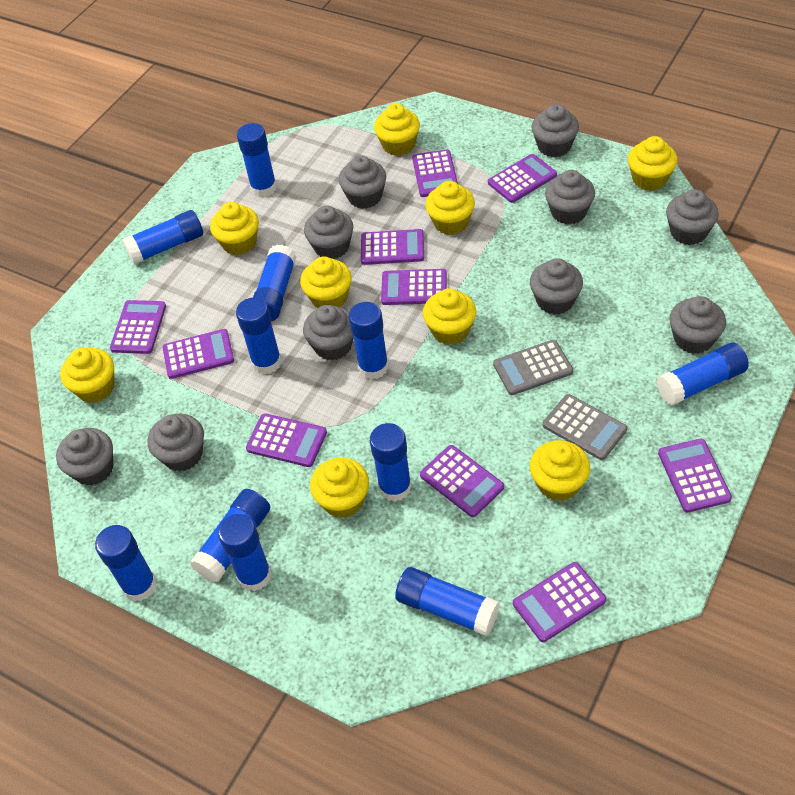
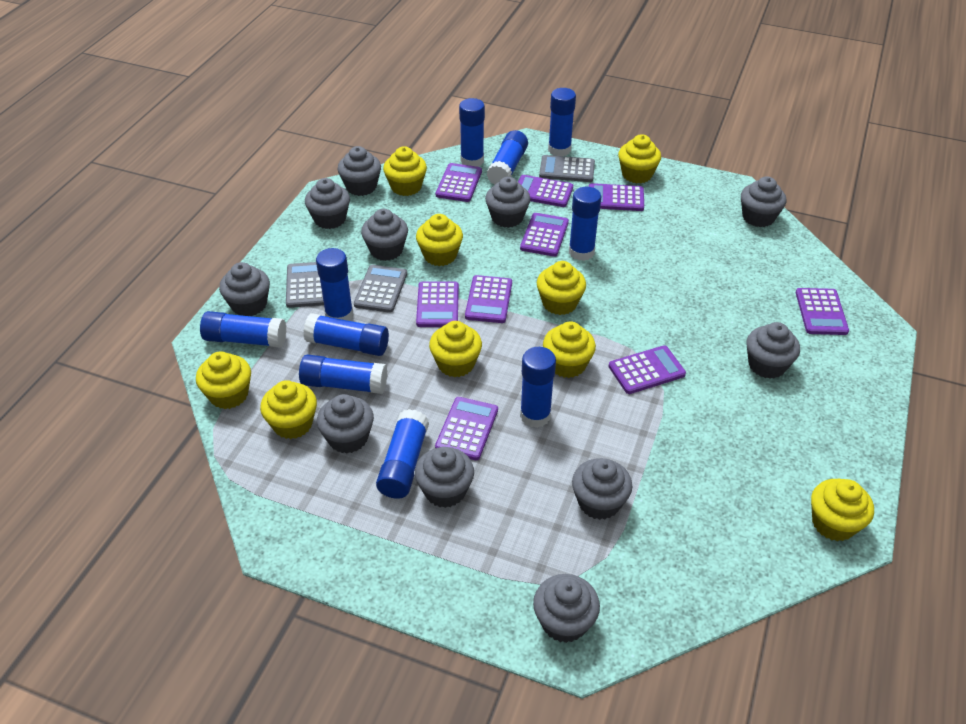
blue glue stick: 11 -> 10
grey calculator: 2 -> 3
grey cupcake: 10 -> 11
purple calculator: 10 -> 9

